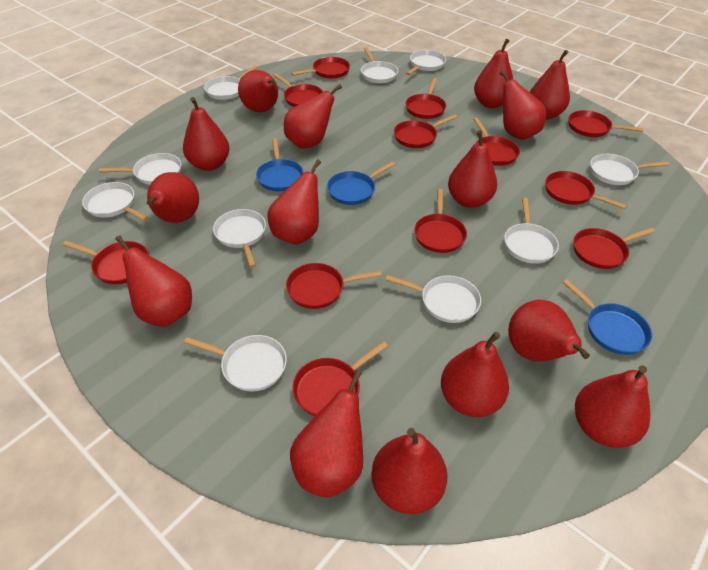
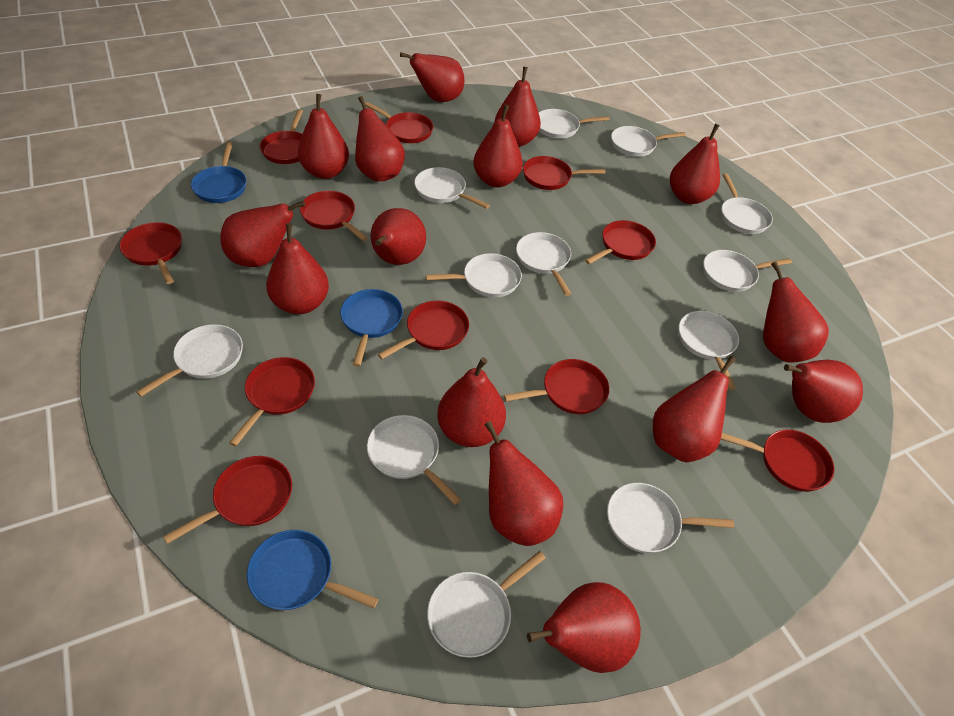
red pan: 12 -> 11
white pan: 10 -> 12

